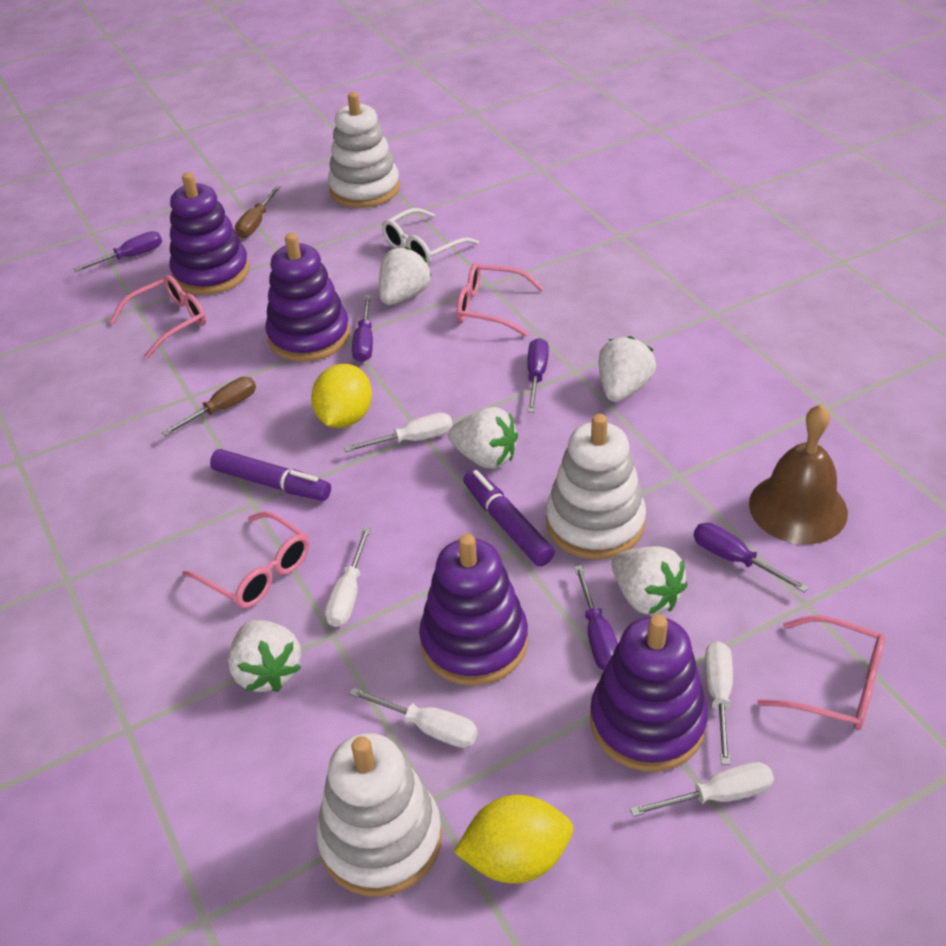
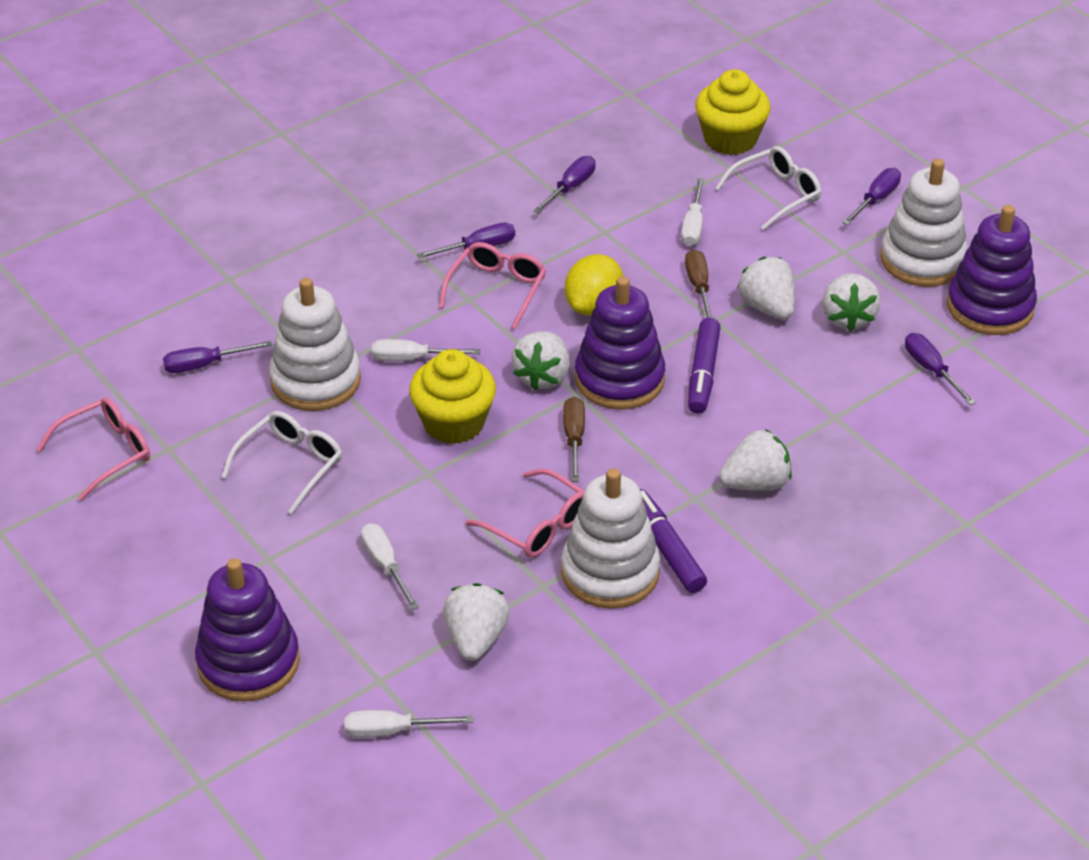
brown bell: 1 -> 0
pink glasses: 4 -> 3
purple stacking toy: 4 -> 3
white glasses: 1 -> 2
white screwdriver: 5 -> 4
yellow cupcake: 0 -> 2
yellow lemon: 2 -> 1

